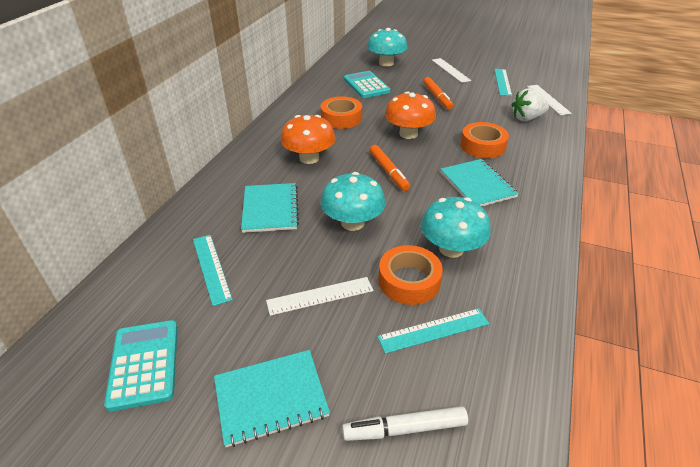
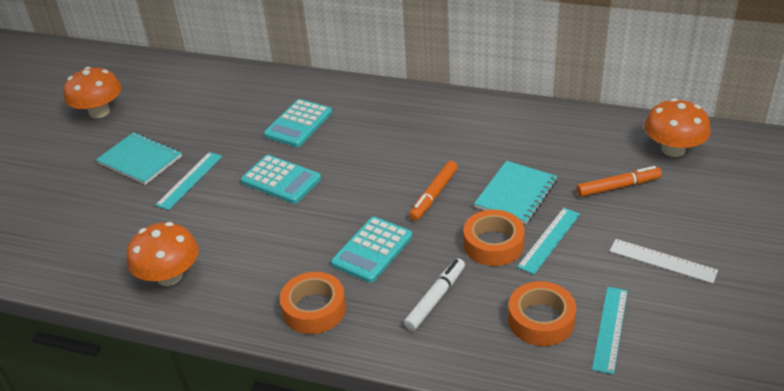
orange mushroom: 2 -> 3
turquoise calculator: 2 -> 3
turquoise mushroom: 3 -> 0
turquoise notebook: 3 -> 2
white ruler: 3 -> 1
white strawberry: 1 -> 0

